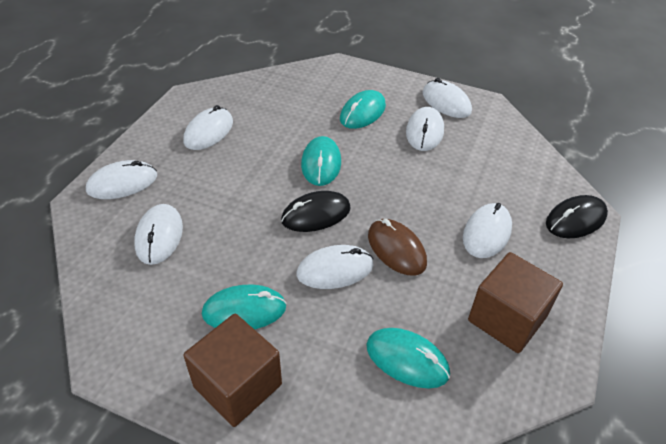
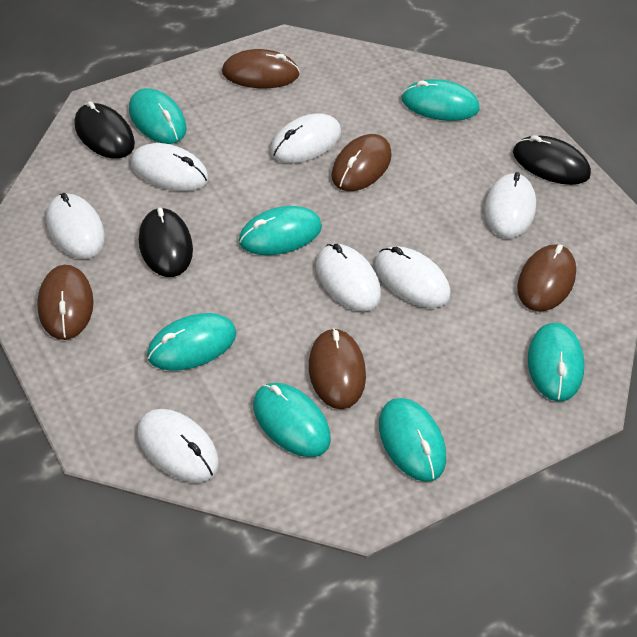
black mouse: 2 -> 3
brown cube: 2 -> 0
brown mouse: 1 -> 5
turquoise mouse: 4 -> 7

